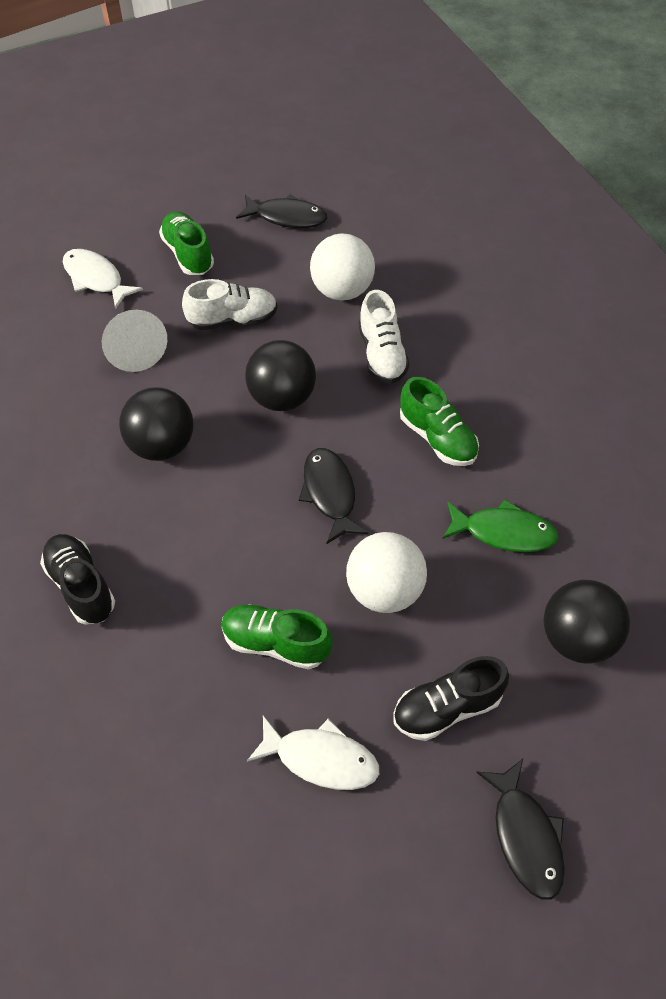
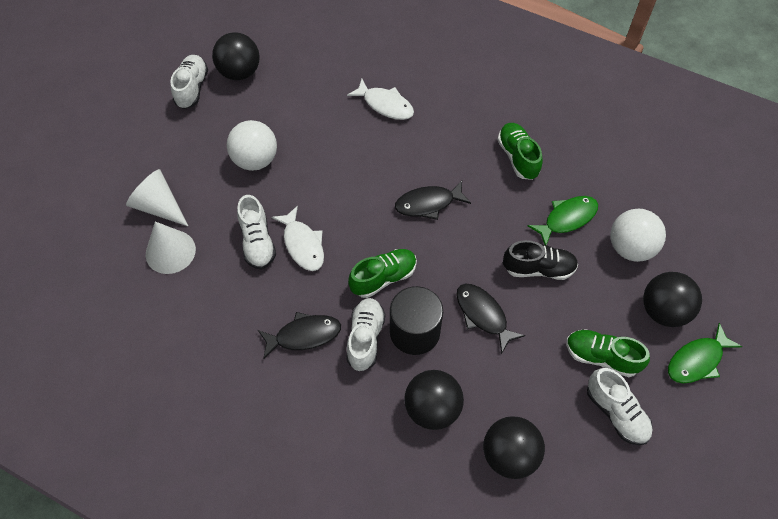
black ball: 3 -> 4
black cylinder: 0 -> 1
black shoe: 2 -> 1
green fish: 1 -> 2
white cone: 1 -> 2
white shoe: 2 -> 4

